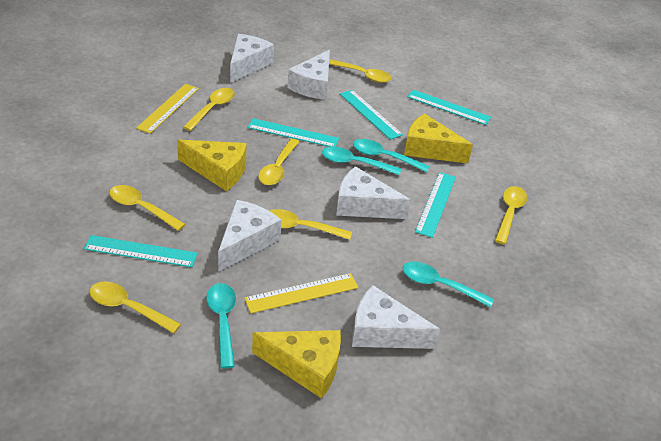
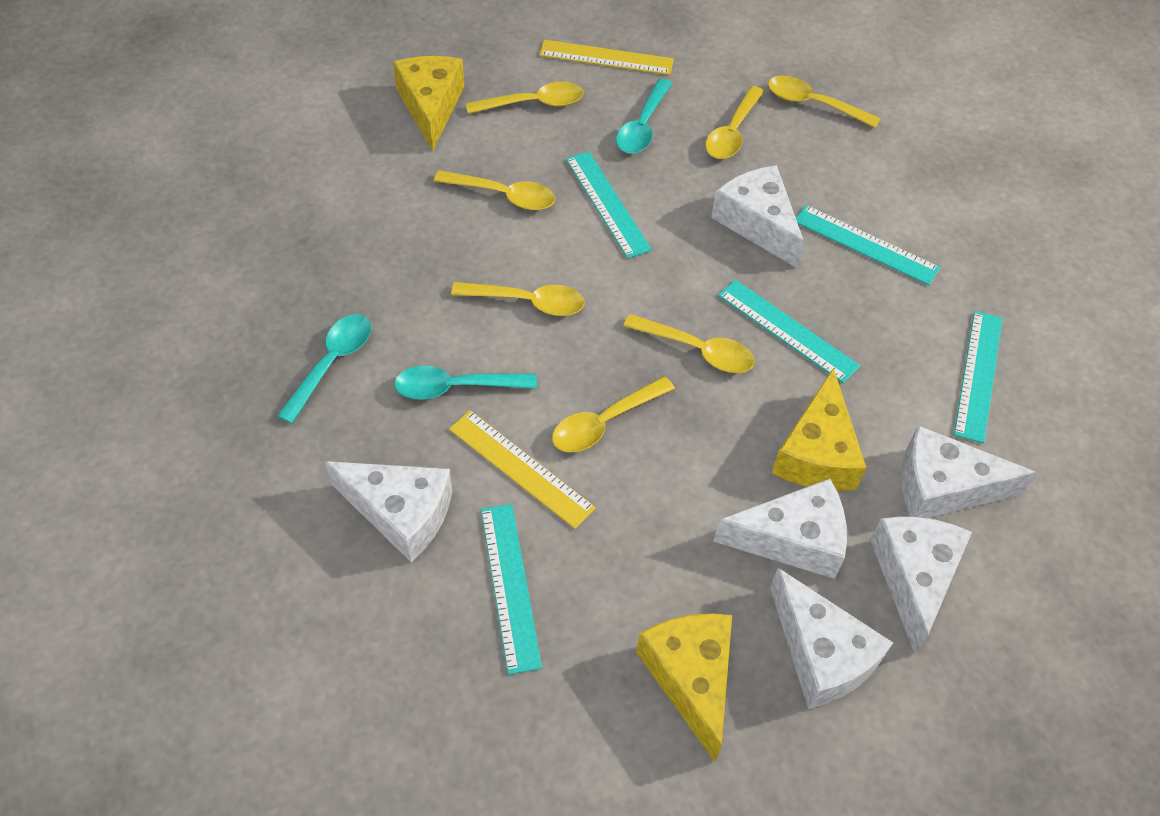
turquoise spoon: 4 -> 3
white cheese: 5 -> 6

